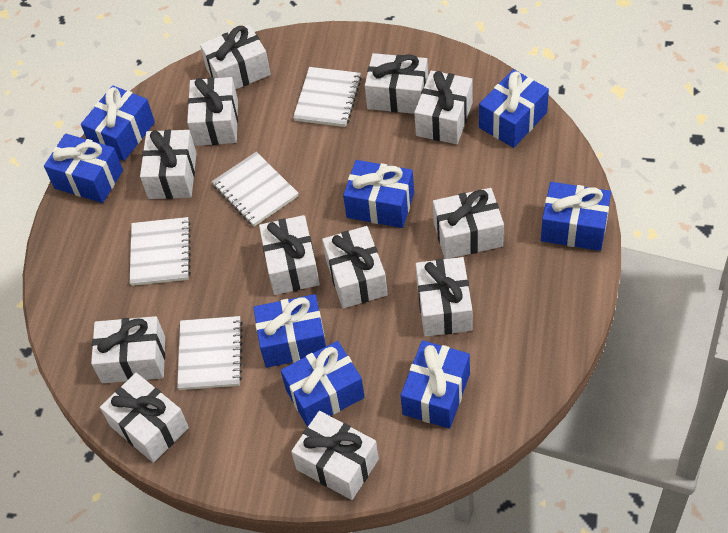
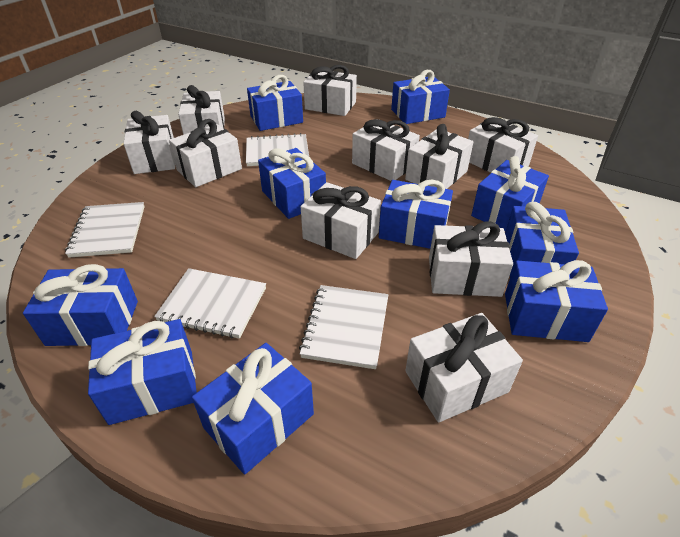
blue gift: 8 -> 10
white gift: 12 -> 10

